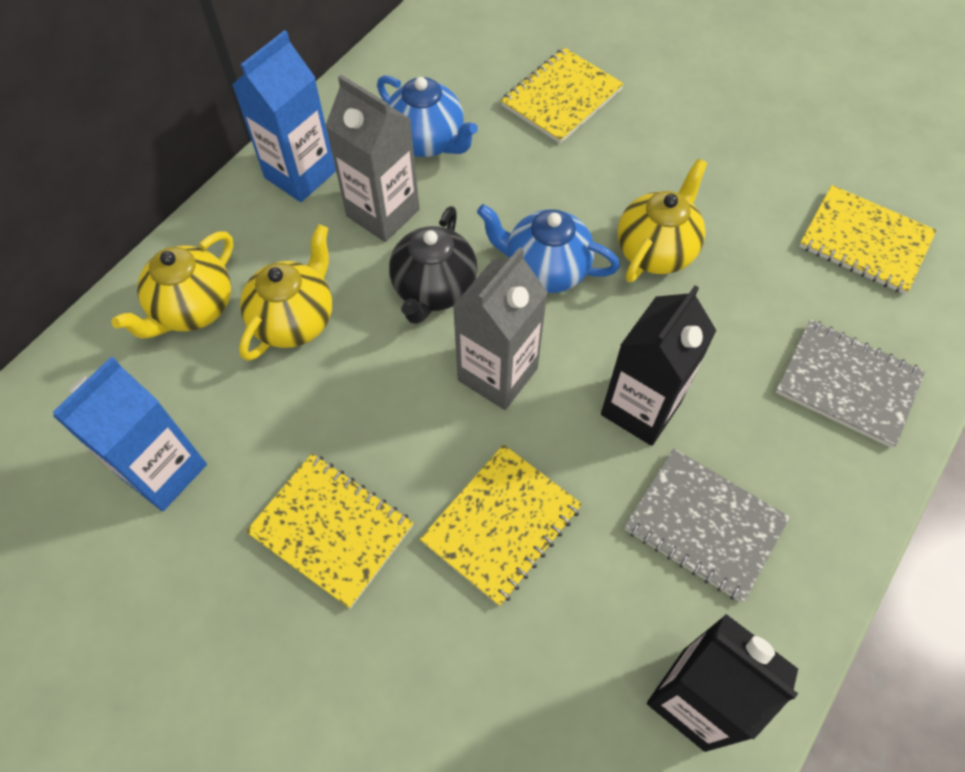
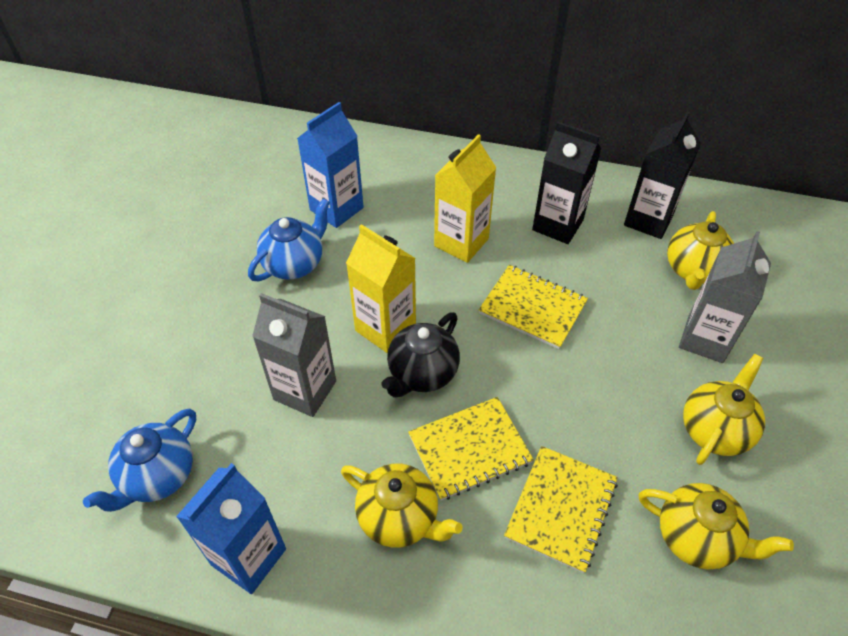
grey notebook: 2 -> 0
yellow carton: 0 -> 2
yellow notebook: 4 -> 3
yellow teapot: 3 -> 4

